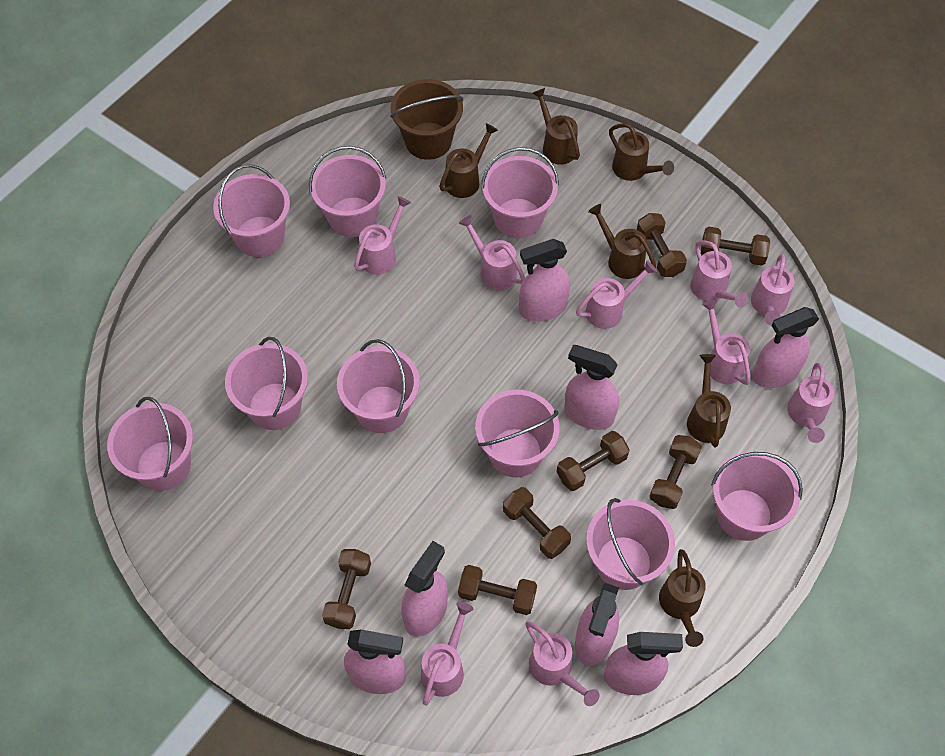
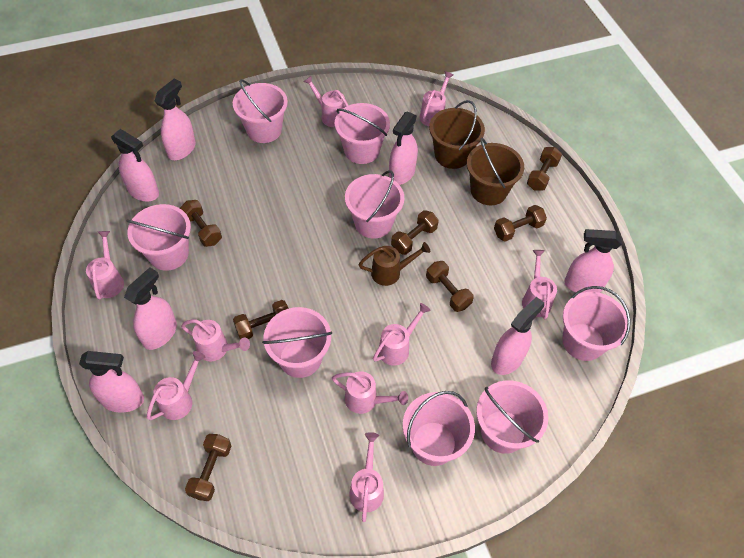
brown bucket: 1 -> 2
brown watering can: 6 -> 1
pink bucket: 9 -> 8

